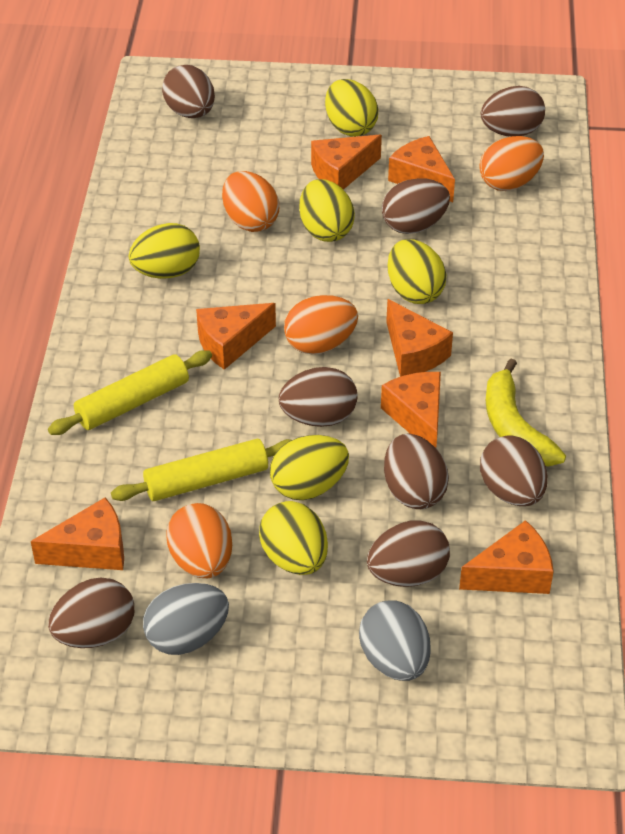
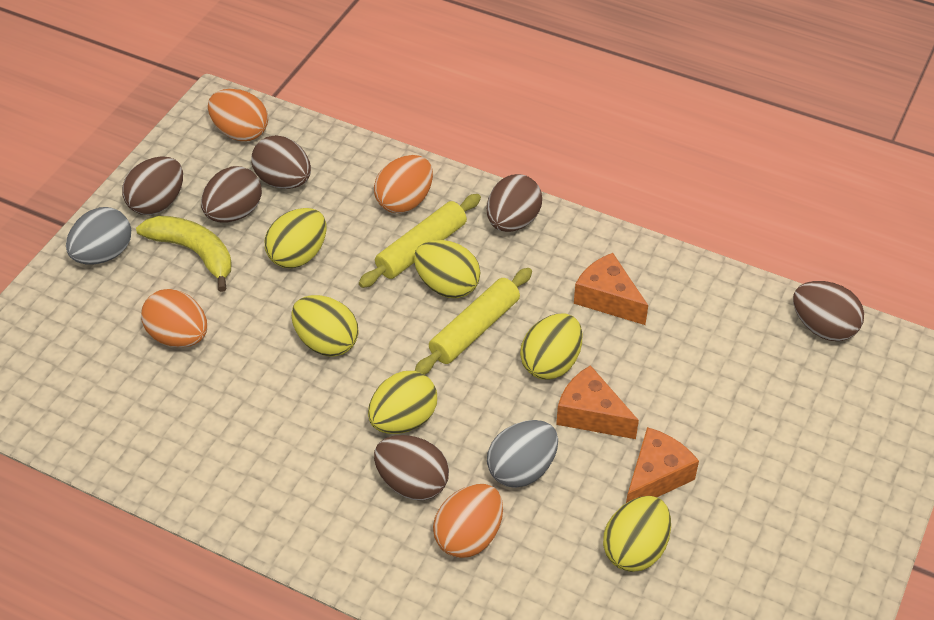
brown egg: 8 -> 6
orange cheese: 7 -> 3

